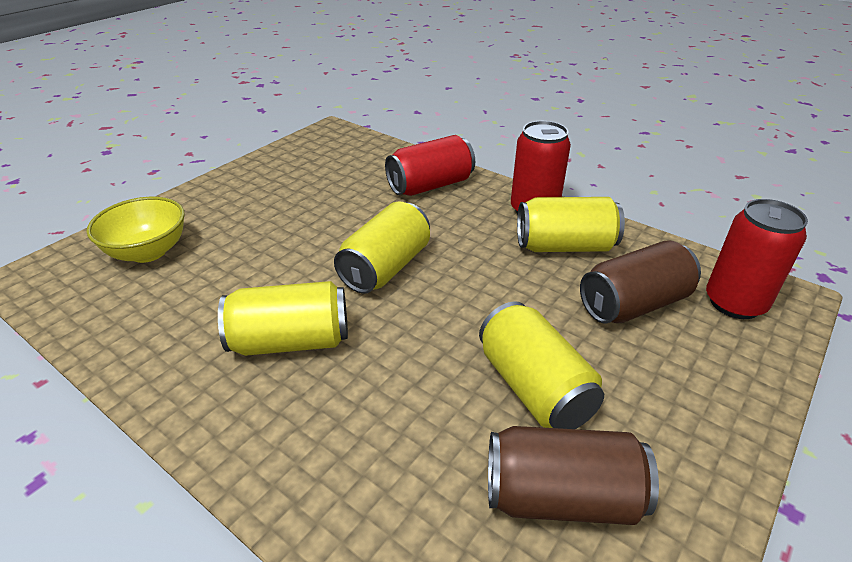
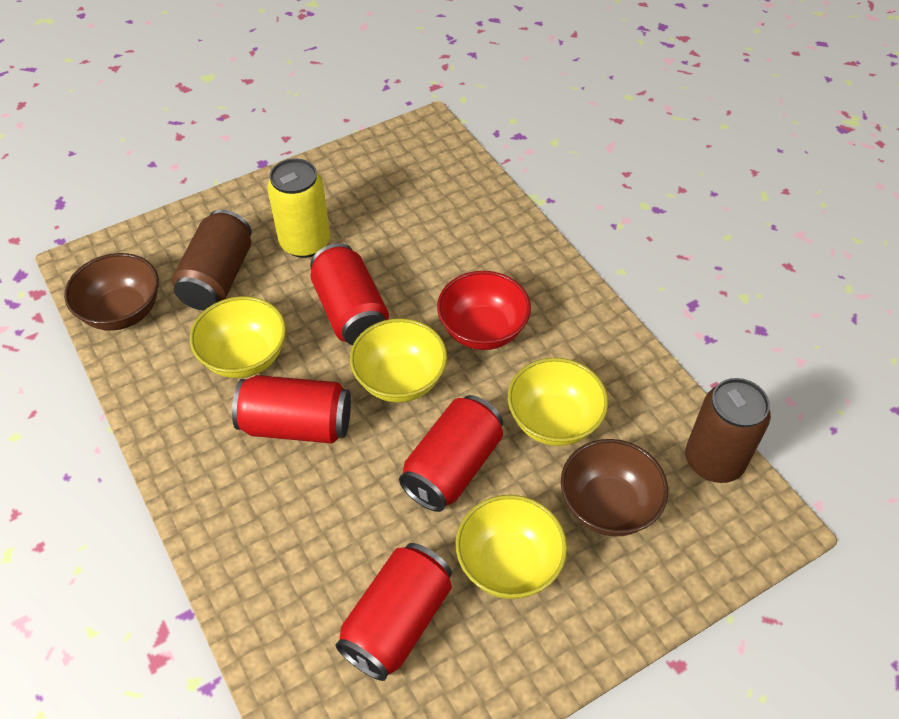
brown bowl: 0 -> 2
red bowl: 0 -> 1
red can: 3 -> 4
yellow bowl: 1 -> 4
yellow can: 4 -> 1

